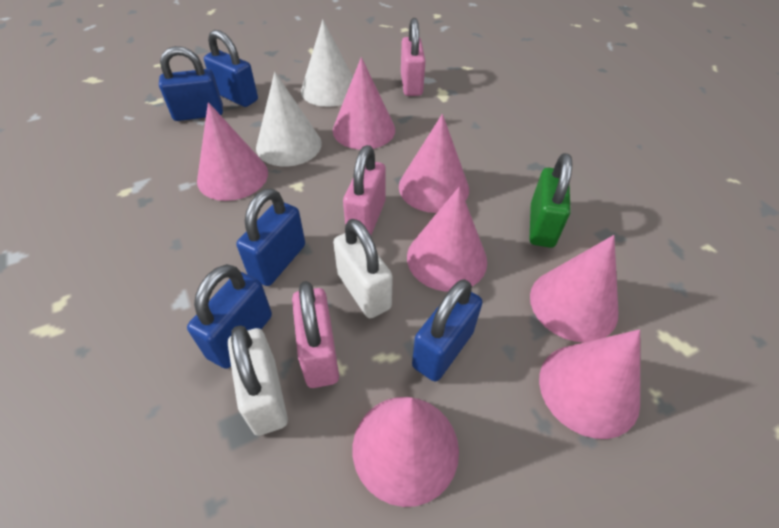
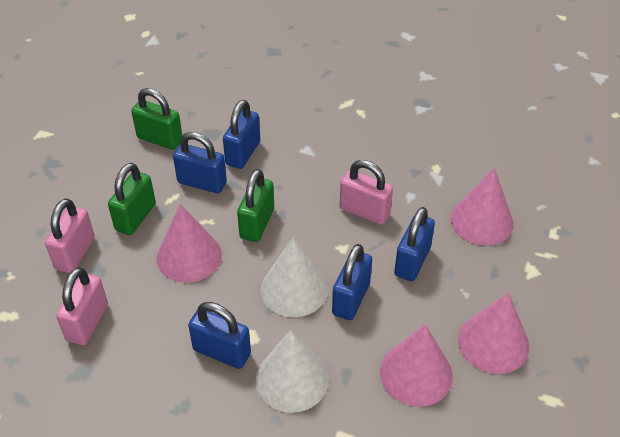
green padlock: 1 -> 3
pink cone: 7 -> 4
white padlock: 2 -> 0

